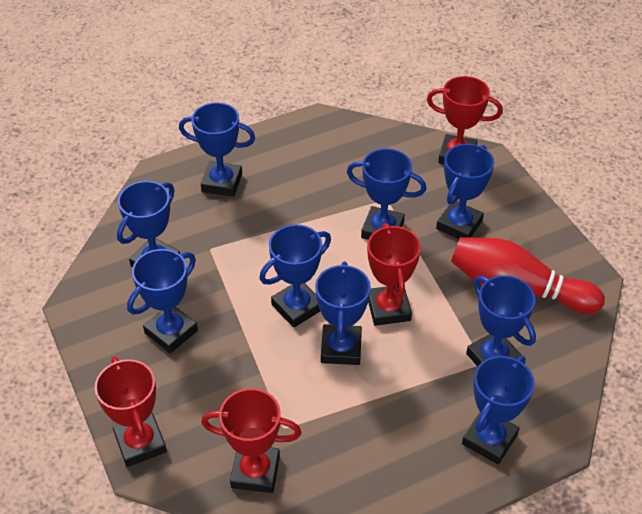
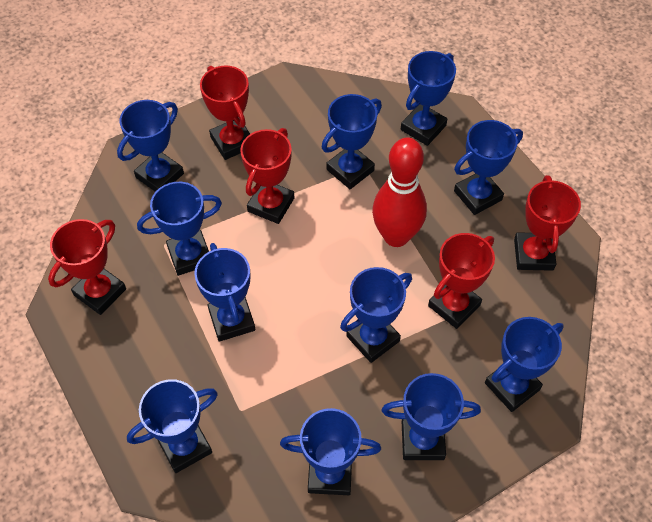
blue trophy: 9 -> 11
red trophy: 4 -> 5

